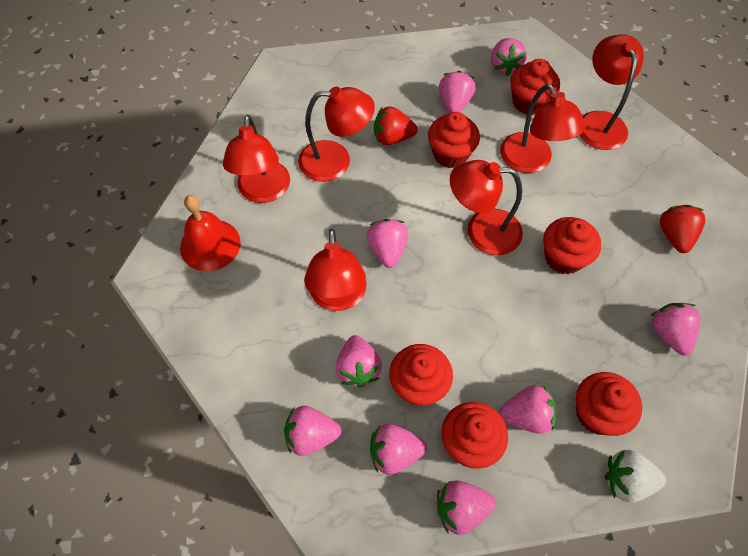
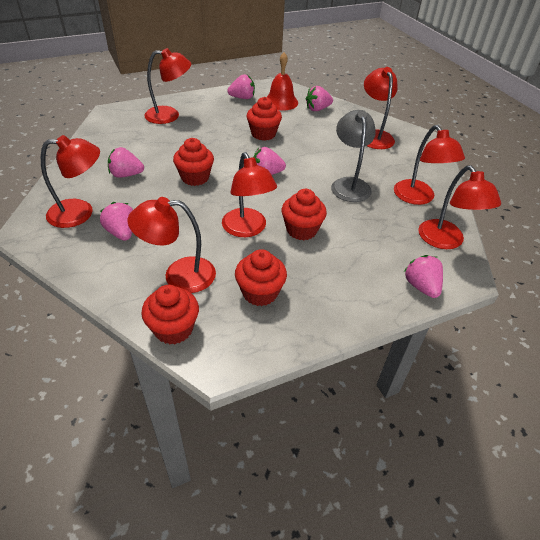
grey lamp: 0 -> 1
pink strawberry: 9 -> 6
red cupcake: 6 -> 5
red lamp: 6 -> 7
red strawberry: 2 -> 0
white strawberry: 1 -> 0

